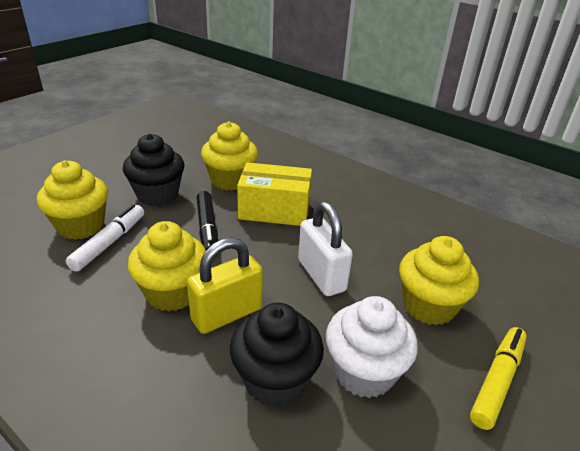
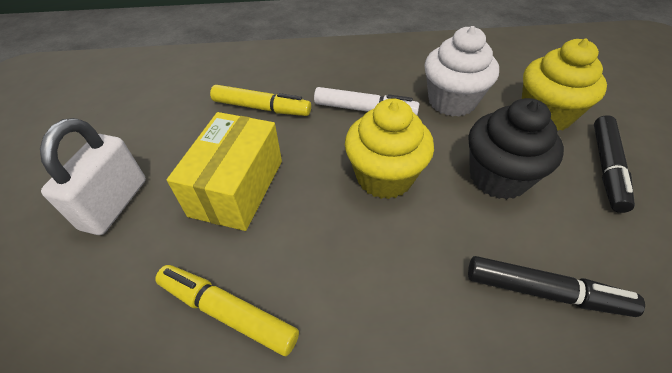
black cupcake: 2 -> 1
black marker: 1 -> 2
yellow cupcake: 4 -> 2
yellow marker: 1 -> 2
yellow padlock: 1 -> 0

